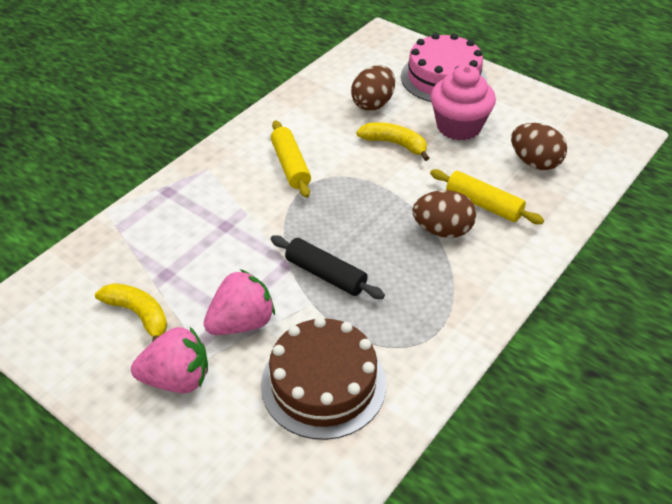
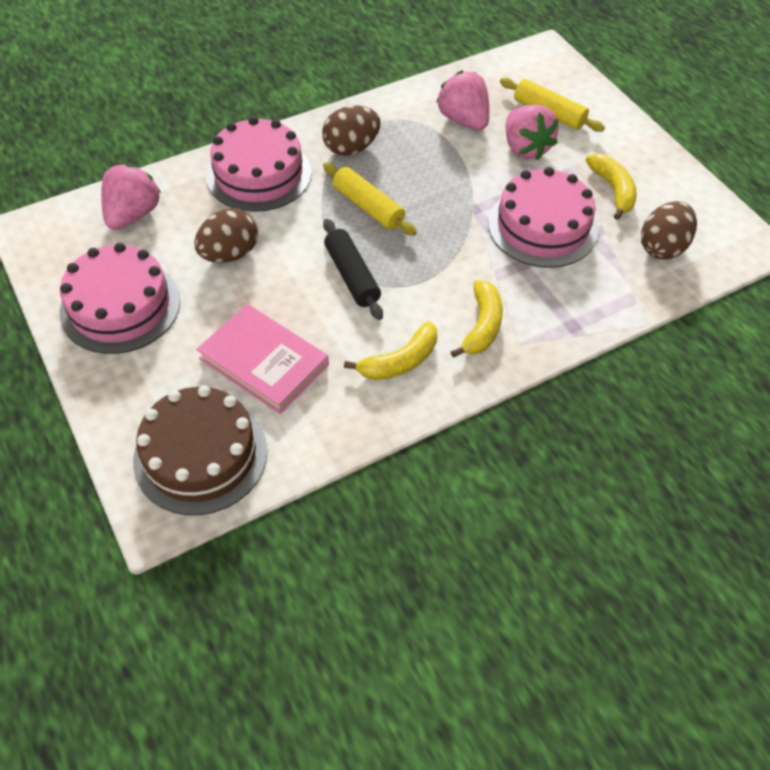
pink book: 0 -> 1
pink cake: 1 -> 3
pink cupcake: 1 -> 0
pink strawberry: 2 -> 3
yellow banana: 2 -> 3

